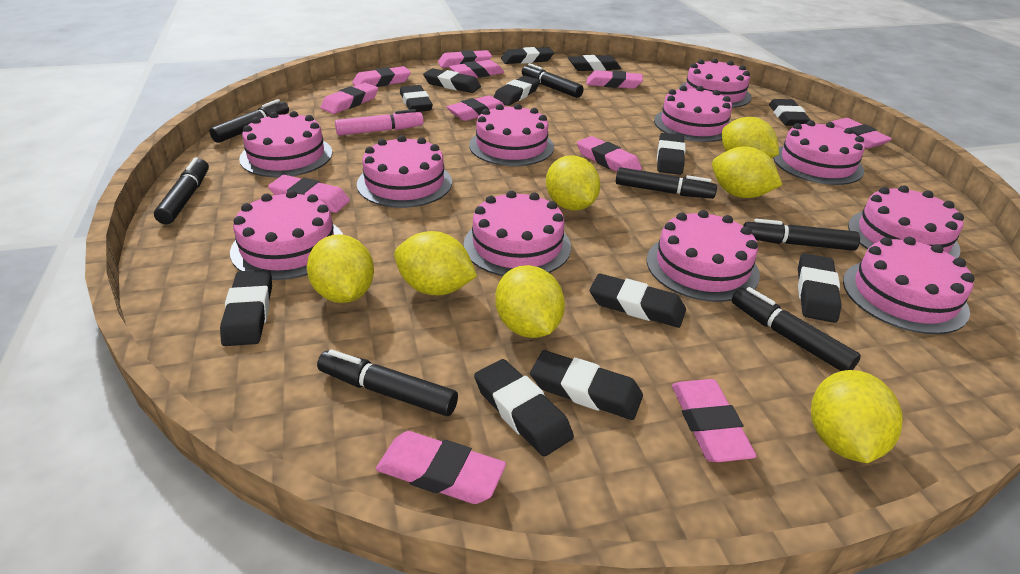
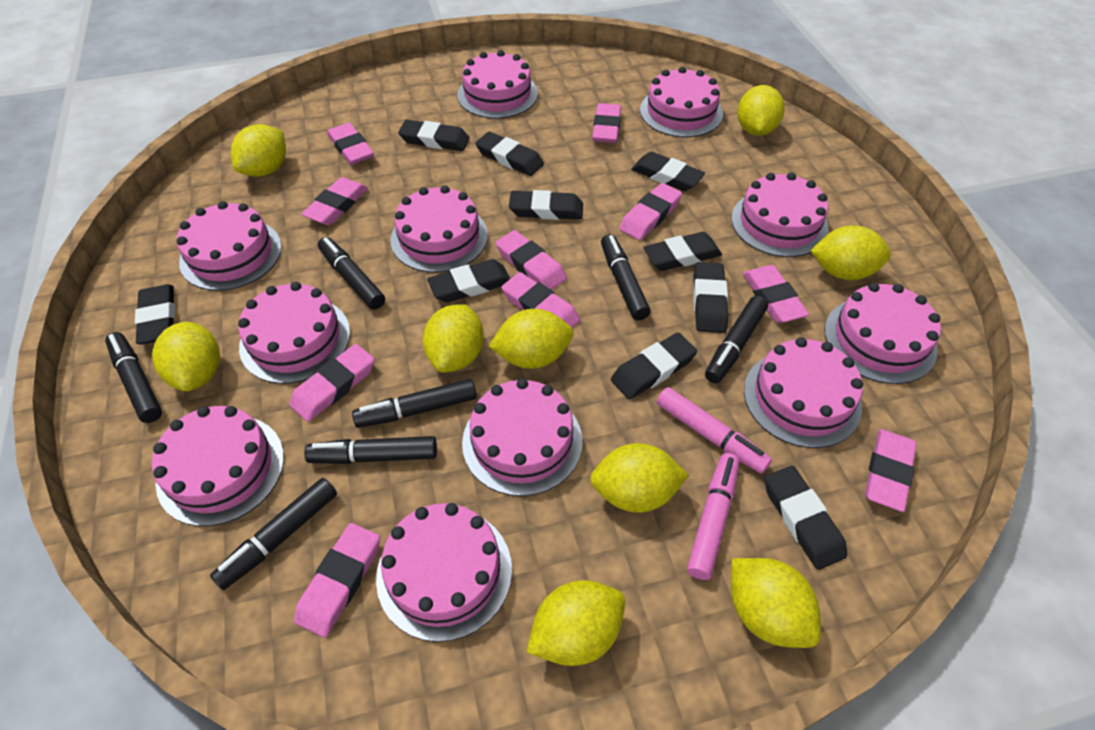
black eraser: 12 -> 10
pink eraser: 11 -> 10
pink marker: 1 -> 2
yellow lemon: 7 -> 9

